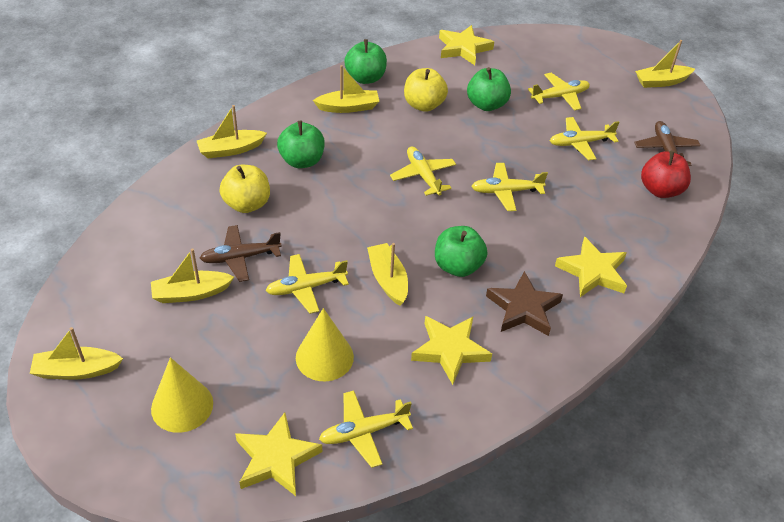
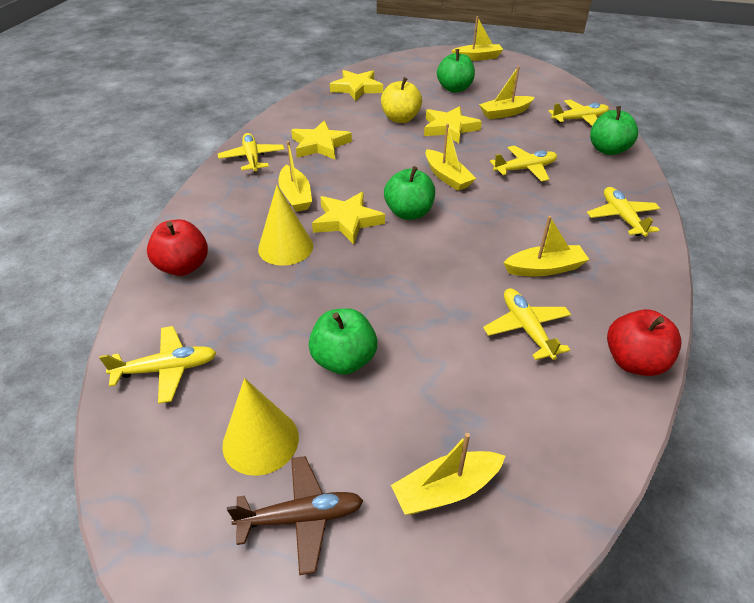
brown plane: 2 -> 1
brown star: 1 -> 0
red apple: 1 -> 2
yellow apple: 2 -> 1

